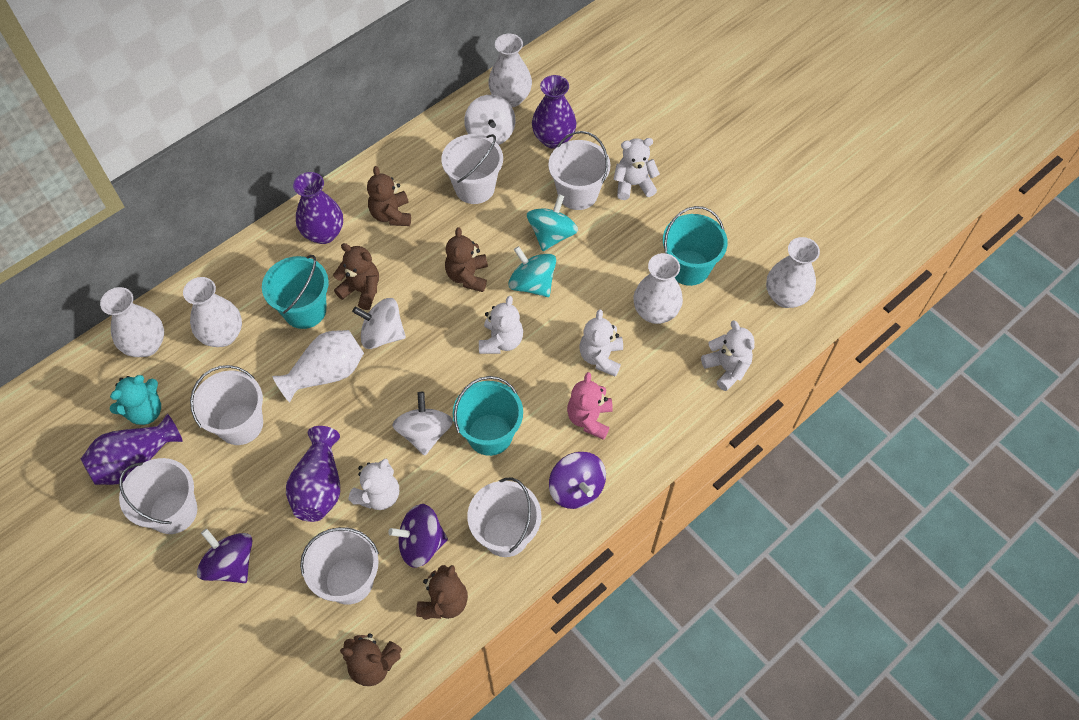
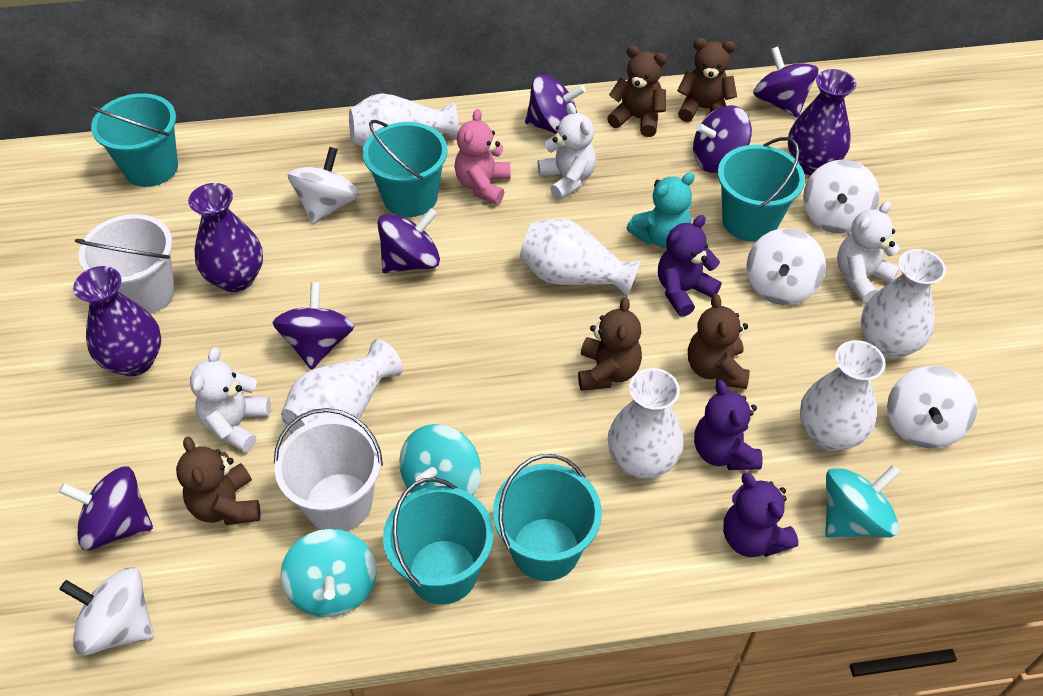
purple spinning top: 3 -> 6
purple teddy bear: 0 -> 3
purple vase: 4 -> 3
turquoise bucket: 3 -> 5
turquoise spinning top: 2 -> 3
white bucket: 6 -> 2
white spinning top: 3 -> 5
white teddy bear: 5 -> 3

